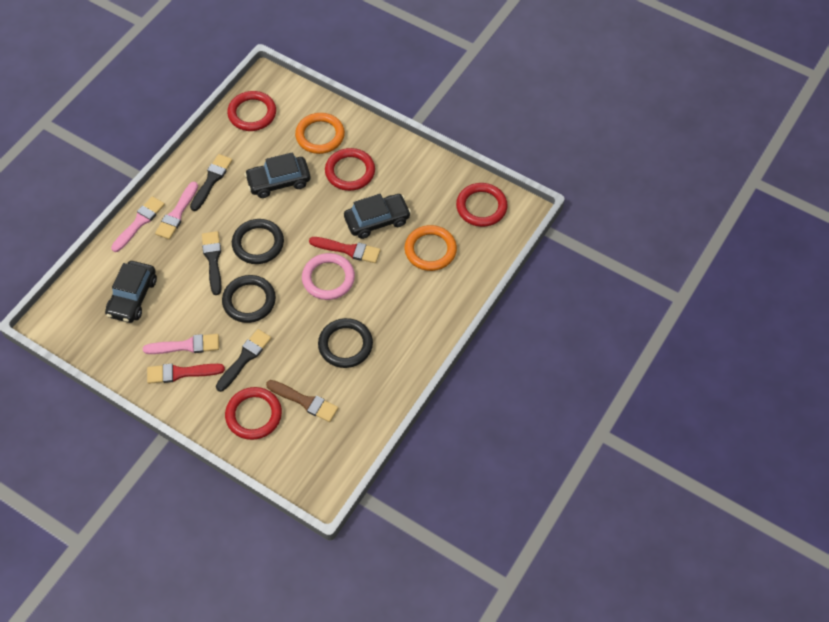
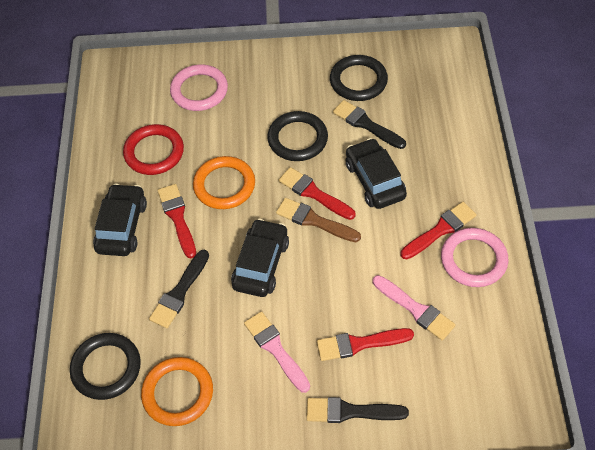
pink brush: 3 -> 2
pink ring: 1 -> 2
red brush: 2 -> 4
red ring: 4 -> 1

